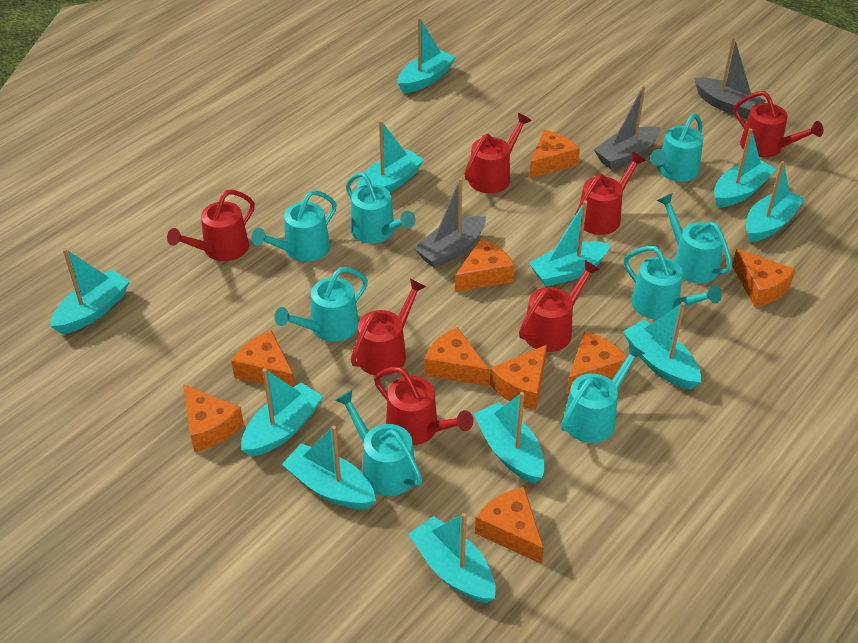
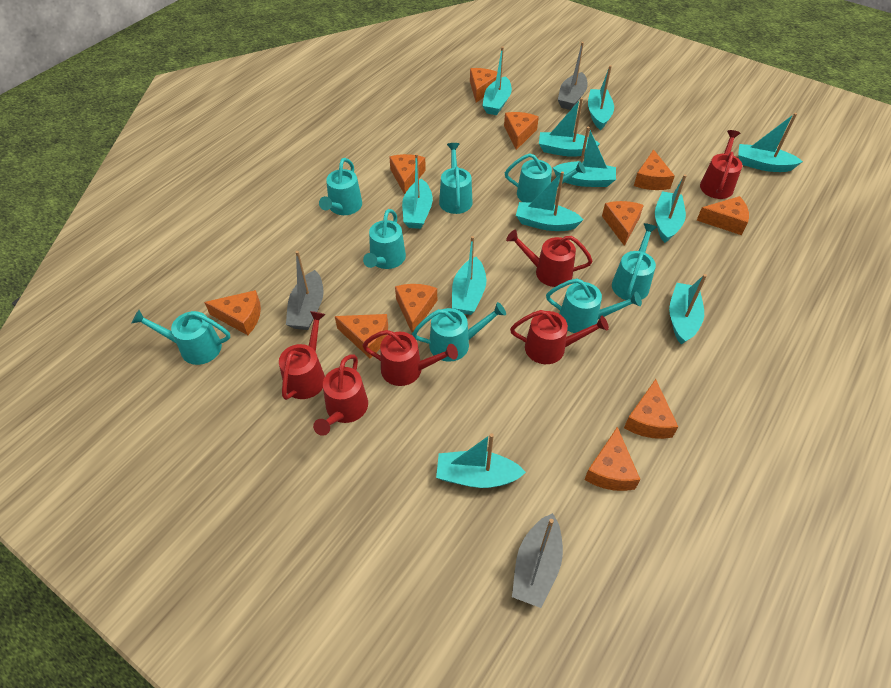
orange cheese: 9 -> 11
red watering can: 7 -> 6

